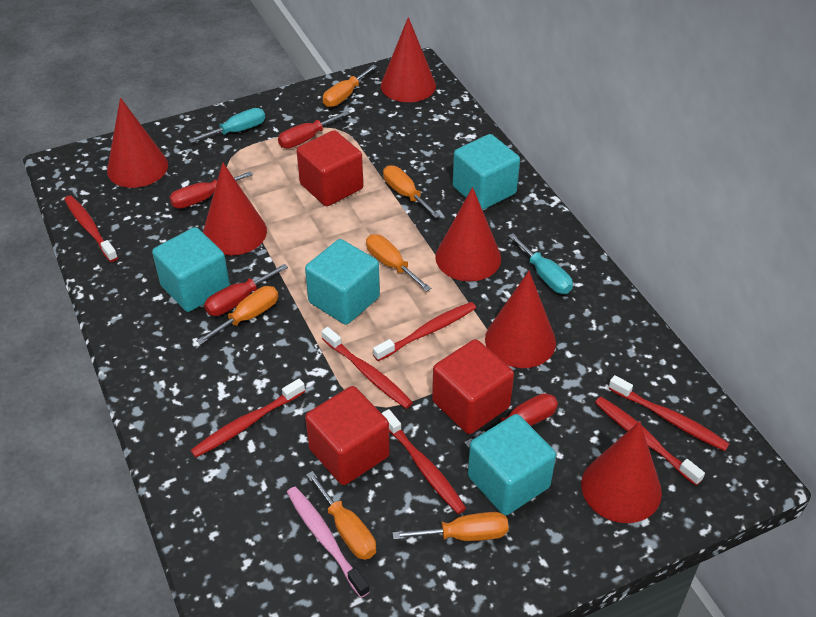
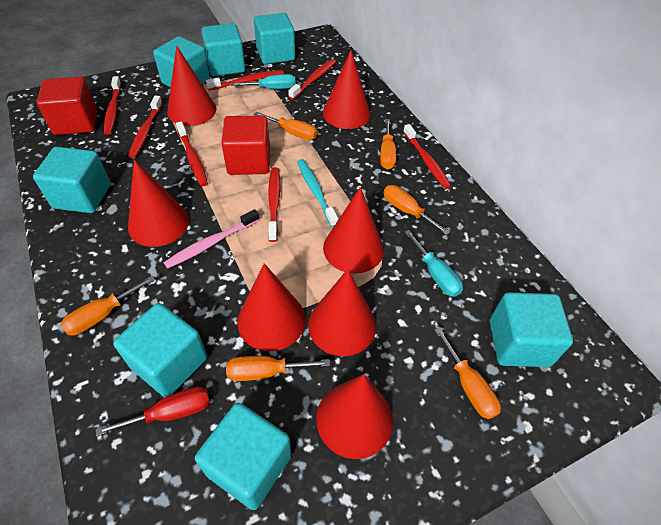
red cone: 6 -> 7
red cube: 3 -> 2
red screwdriver: 4 -> 1
turquoise cube: 4 -> 7
turquoise toothbrush: 0 -> 1

